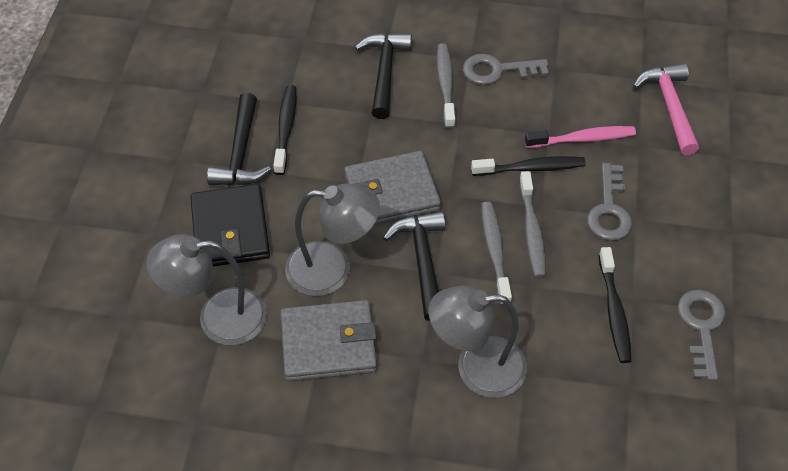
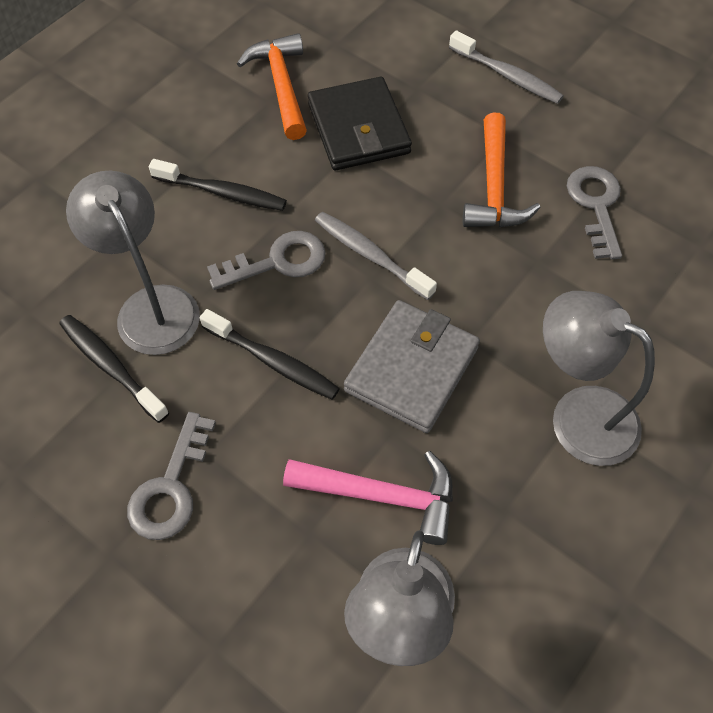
black hammer: 3 -> 0
grey toothbrush: 3 -> 2
grey wallet: 2 -> 1
orange hammer: 0 -> 2
pink toothbrush: 1 -> 0

